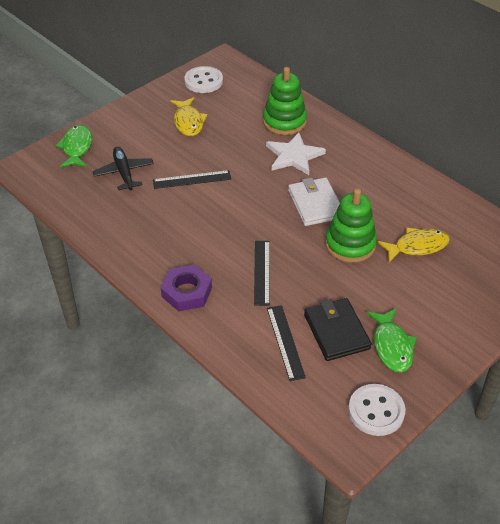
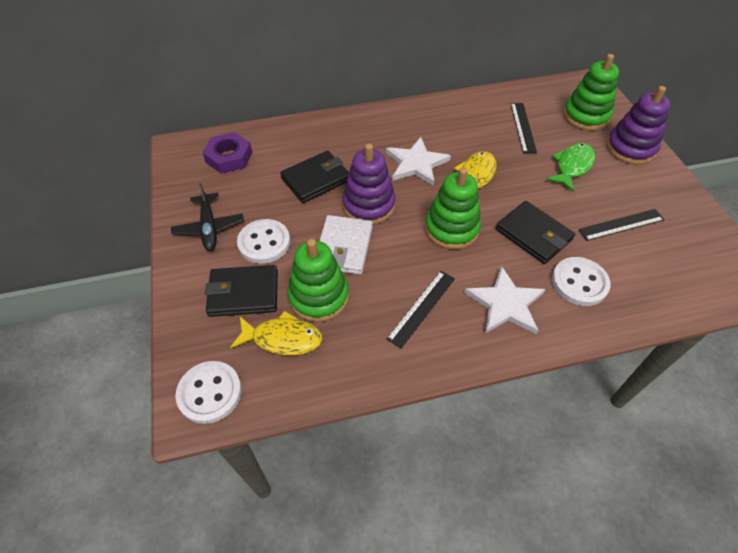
black wallet: 1 -> 3
green fish: 2 -> 1
green stacking toy: 2 -> 3
purple stacking toy: 0 -> 2
white button: 2 -> 3
white star: 1 -> 2

